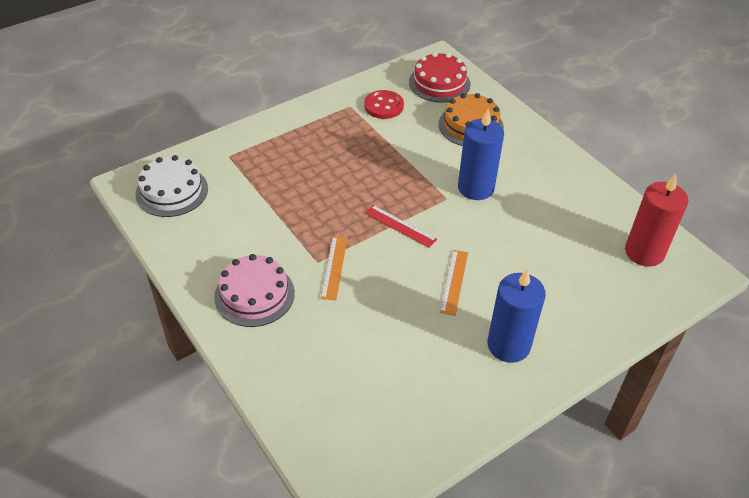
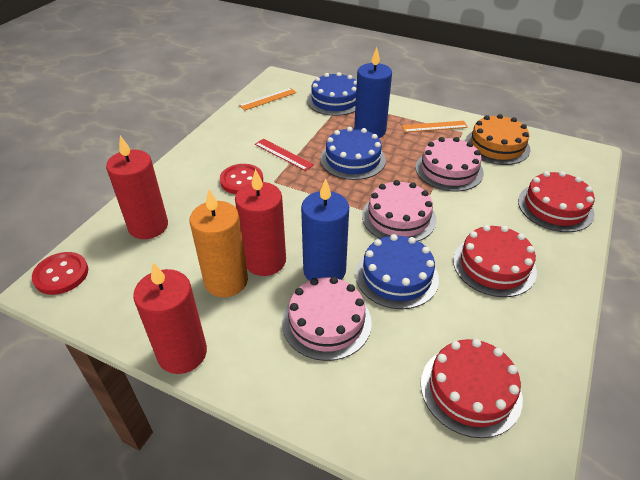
blue cake: 0 -> 3
orange candle: 0 -> 1
pink cake: 1 -> 3
red button: 1 -> 2
red cake: 1 -> 3
red candle: 1 -> 3
white cake: 1 -> 0

